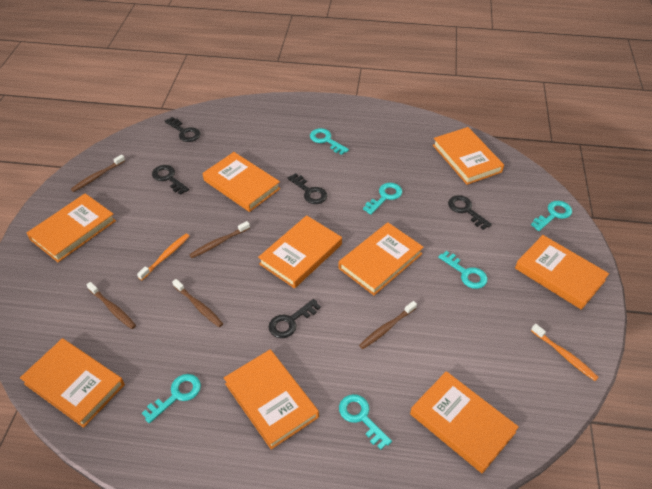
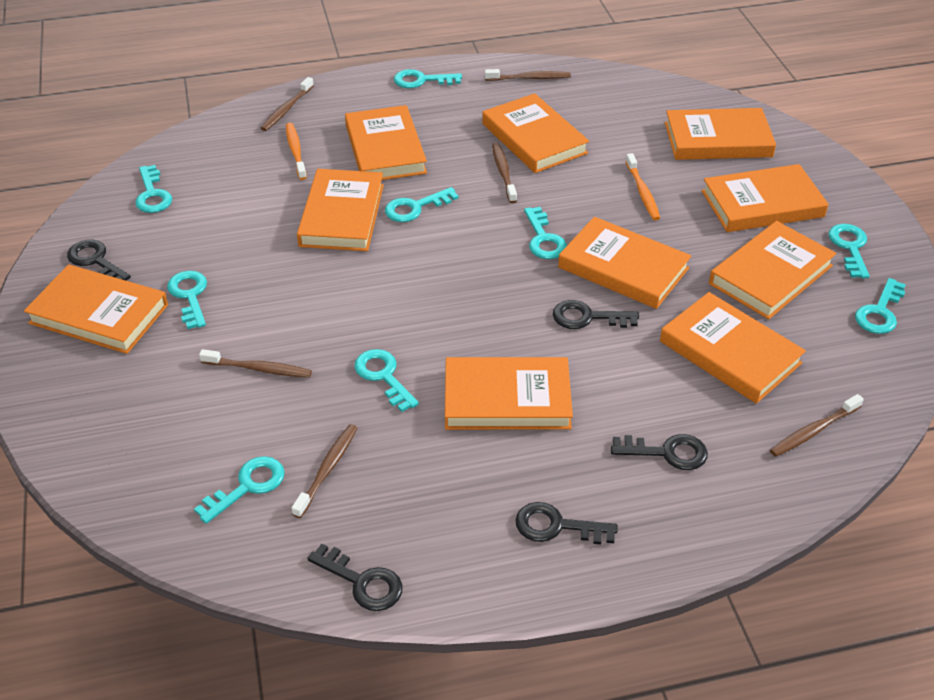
brown toothbrush: 5 -> 6
orange book: 9 -> 10
turquoise key: 6 -> 9

